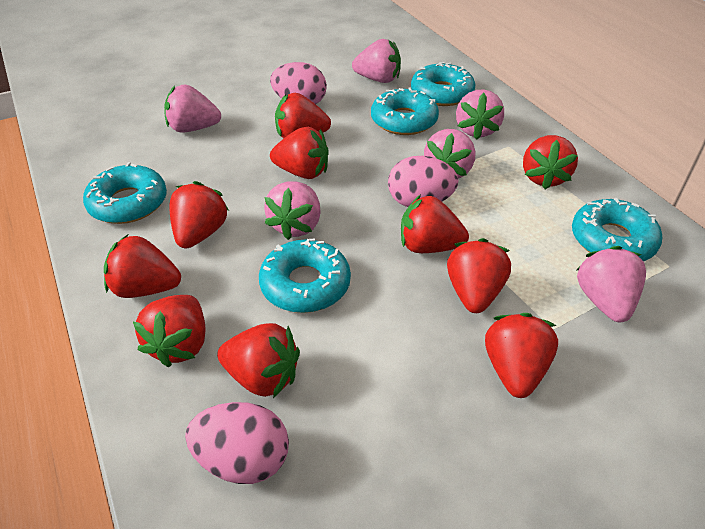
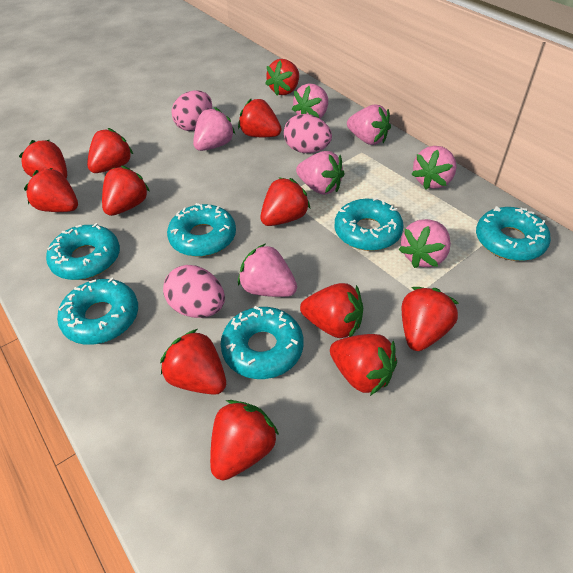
pink strawberry: 6 -> 7
red strawberry: 10 -> 12
turquoise donut: 5 -> 6

